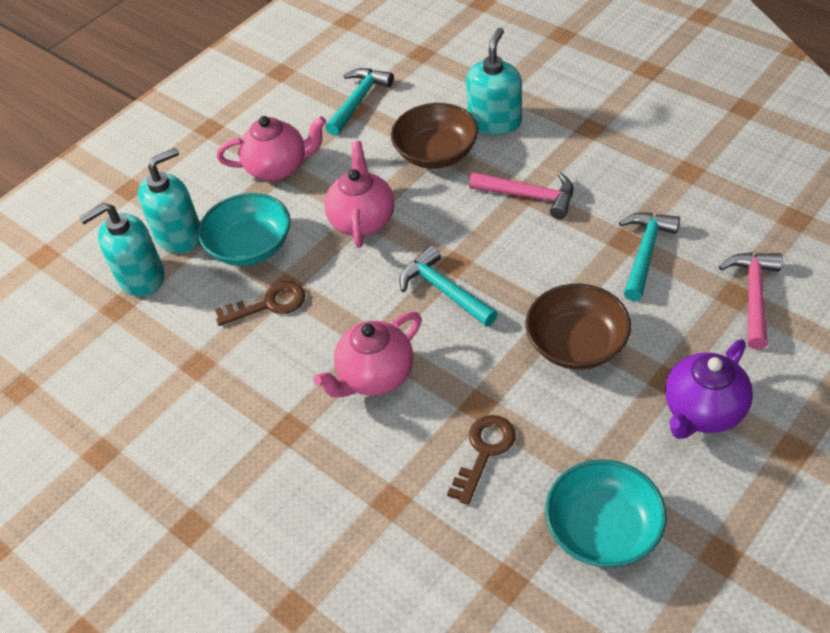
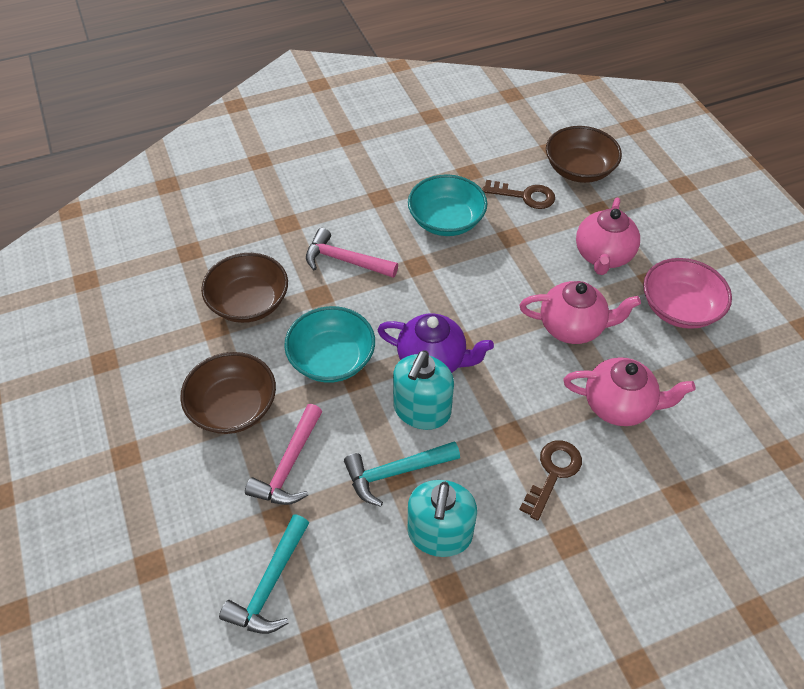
brown bowl: 2 -> 3
pink bowl: 0 -> 1
turquoise hammer: 3 -> 2
turquoise soap dispenser: 3 -> 2

